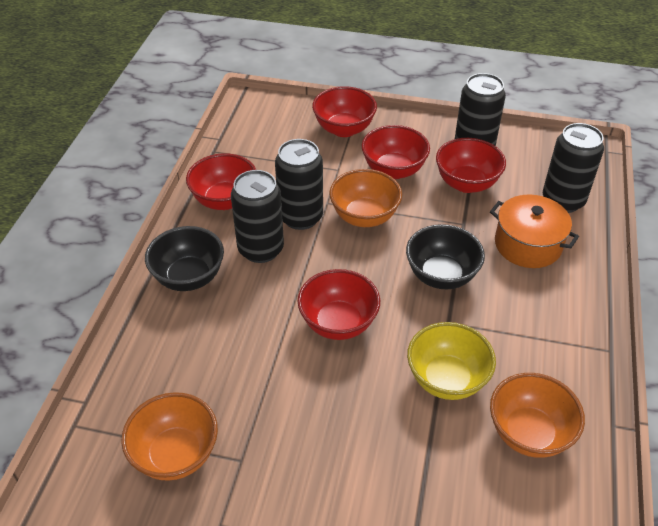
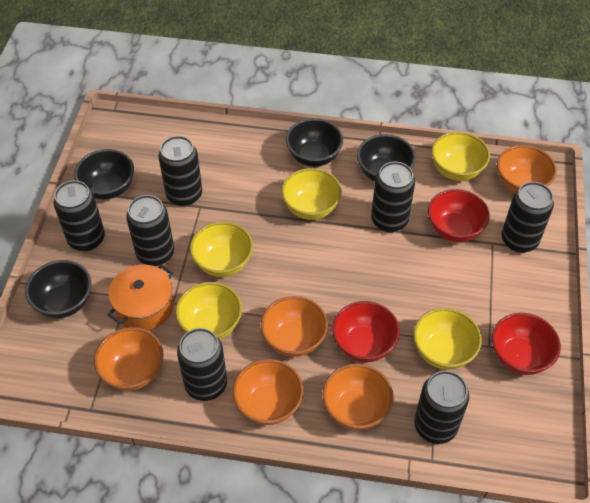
black bowl: 2 -> 4
black can: 4 -> 7
orange bowl: 3 -> 5
red bowl: 5 -> 3
yellow bowl: 1 -> 5

